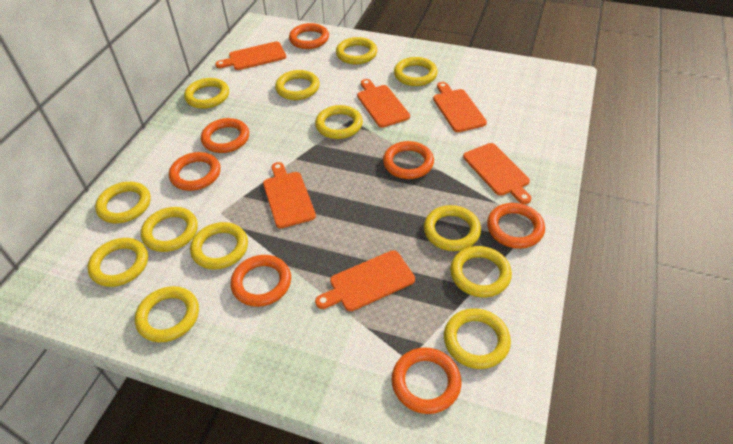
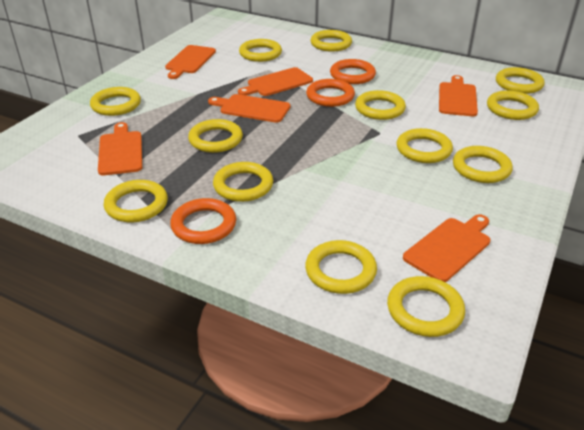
orange ring: 7 -> 3

